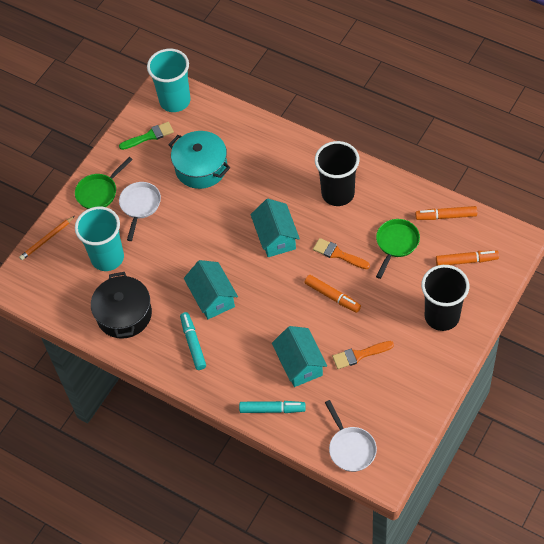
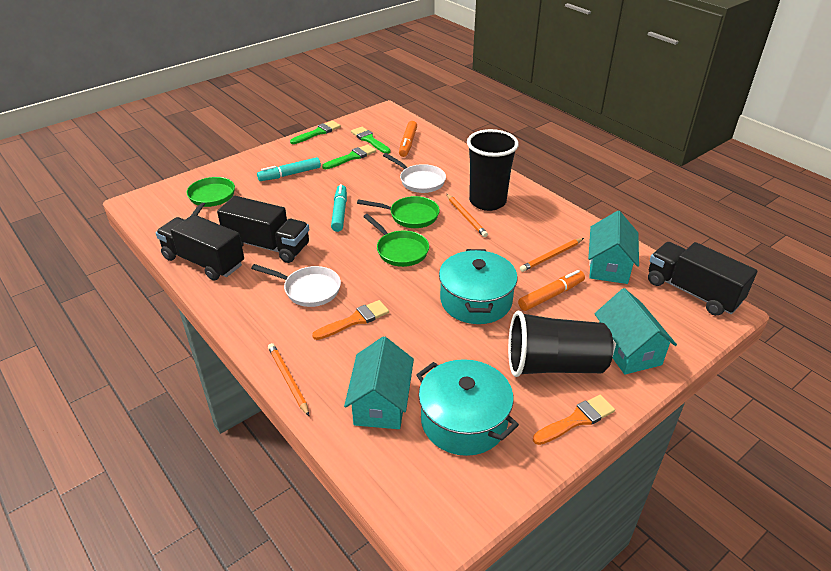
black pot: 1 -> 0
black truck: 0 -> 3
green brush: 1 -> 3
green pan: 2 -> 3
orange marker: 3 -> 2
orange pencil: 1 -> 3
turquoise cup: 2 -> 0
turquoise pot: 1 -> 2

